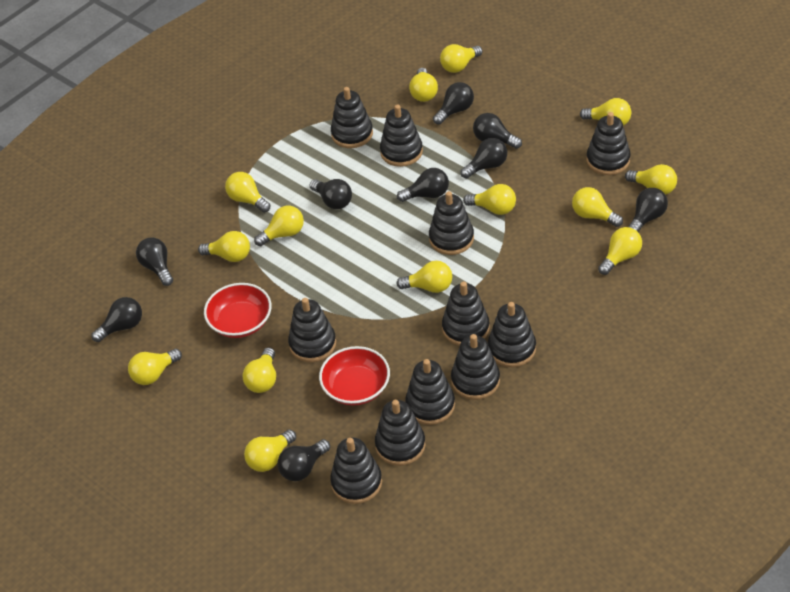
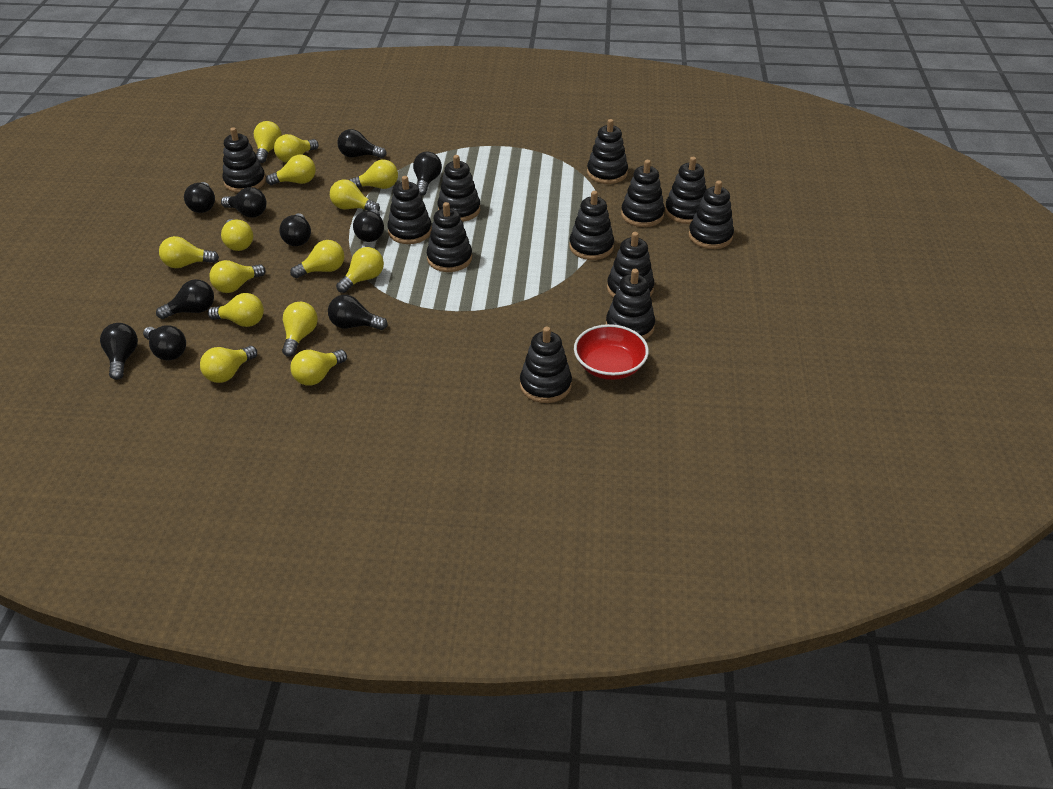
black light bulb: 9 -> 10
black stacking toy: 11 -> 12
red bowl: 2 -> 1

